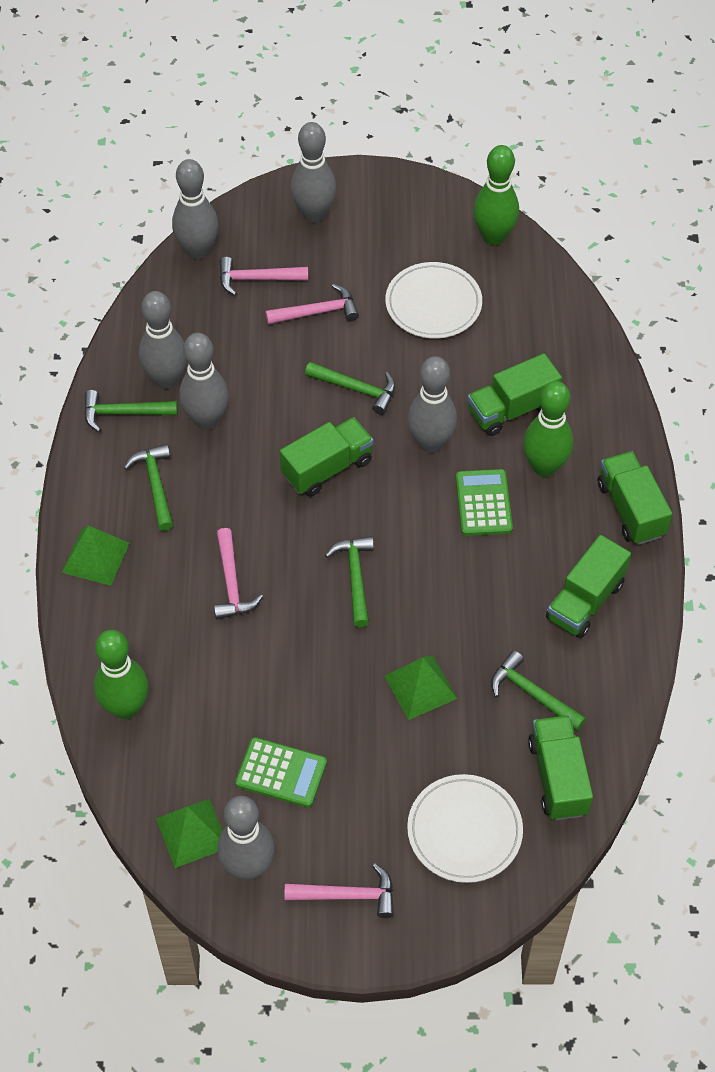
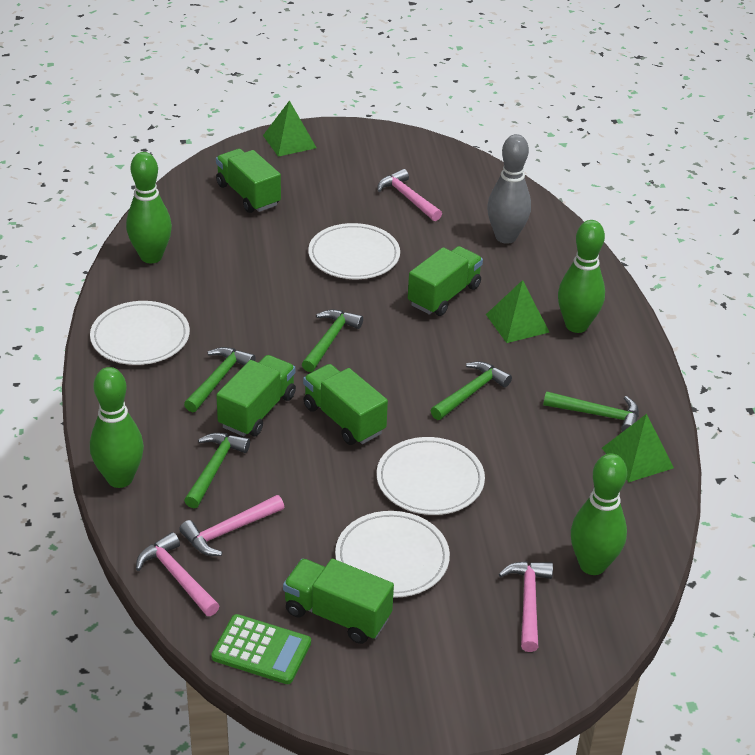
green bowling pin: 3 -> 4
green calculator: 2 -> 1
grey bowling pin: 6 -> 1
white plate: 2 -> 4

